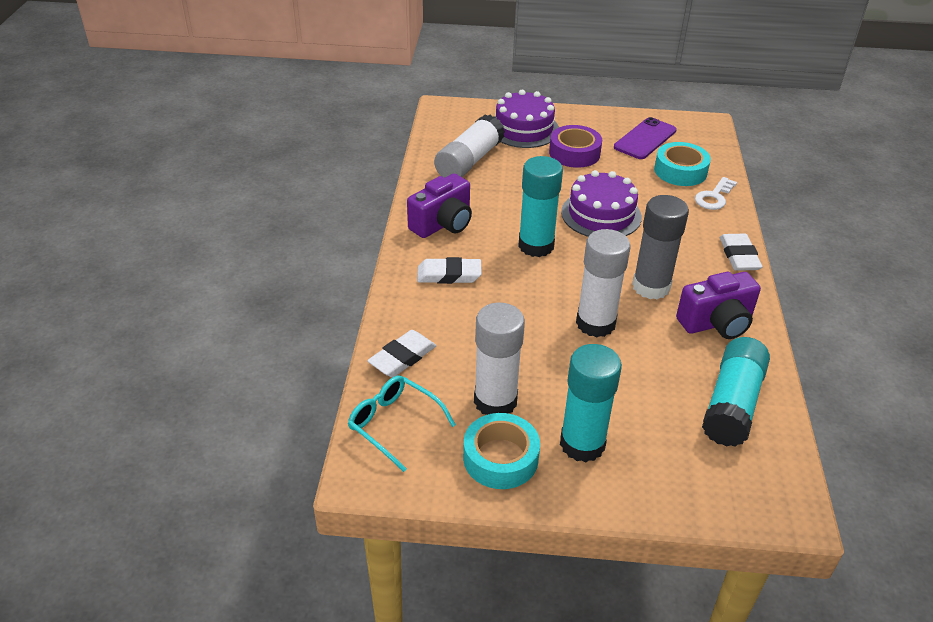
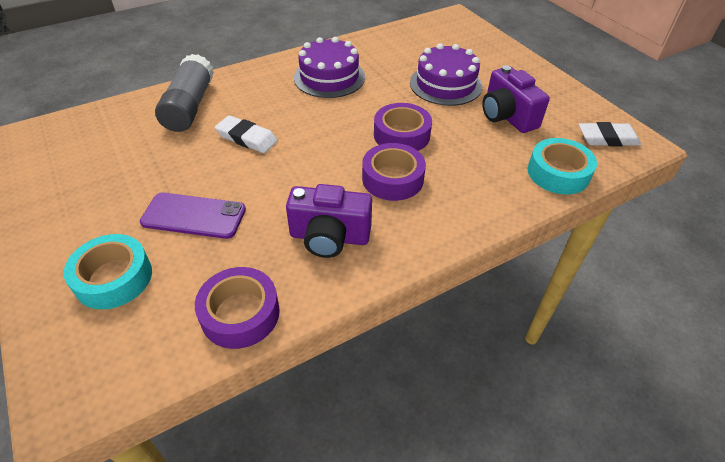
purple tape: 1 -> 3
turquoise glasses: 1 -> 0
turquoise glue stick: 3 -> 0
white eraser: 3 -> 2
white glue stick: 3 -> 0
white key: 1 -> 0

